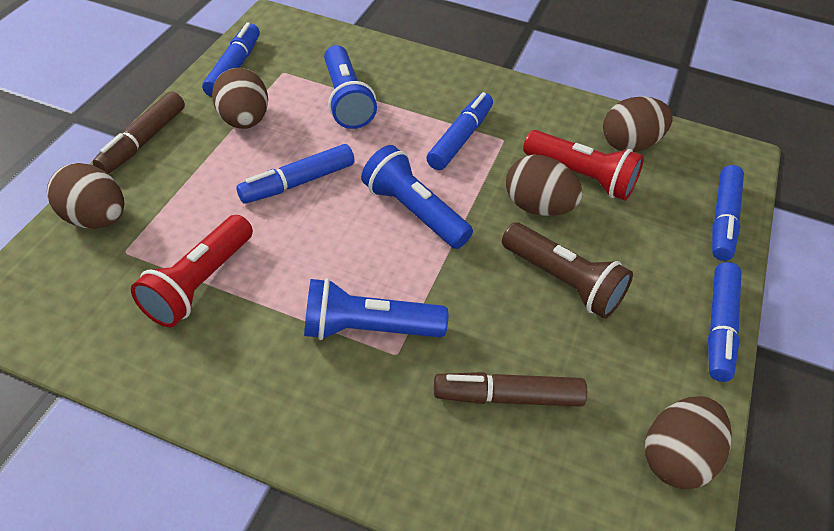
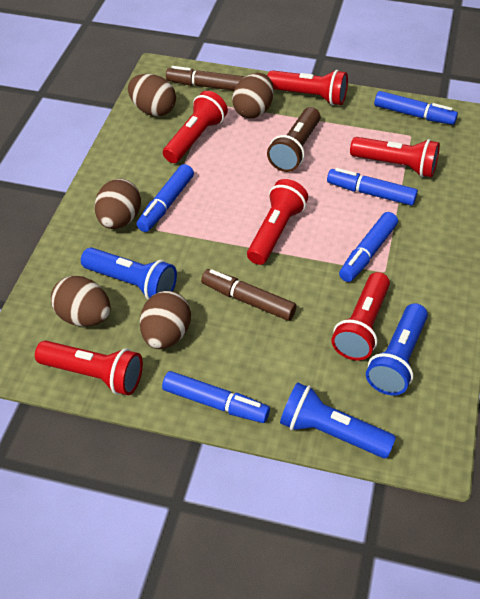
red flashlight: 2 -> 6

